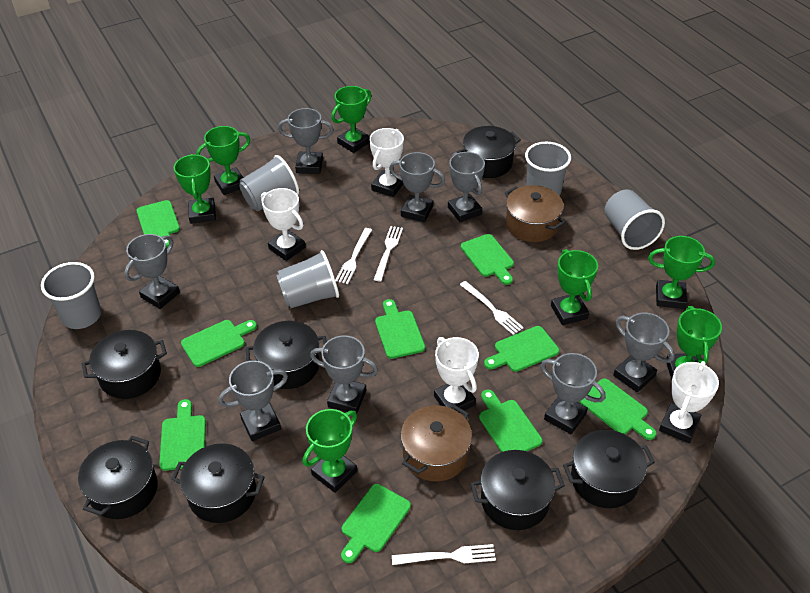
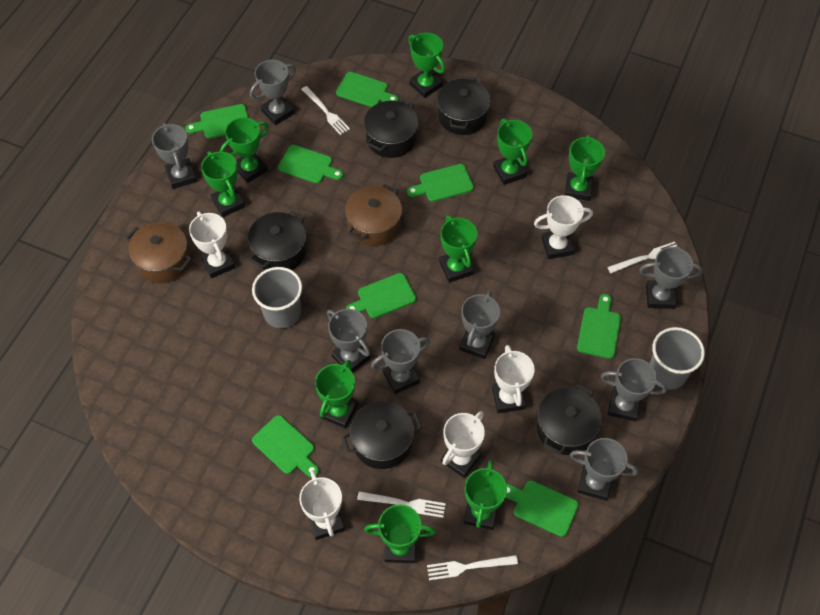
black pot: 7 -> 5
green cutting board: 9 -> 8
green trophy: 7 -> 9
grey cup: 5 -> 2
white trophy: 4 -> 5

